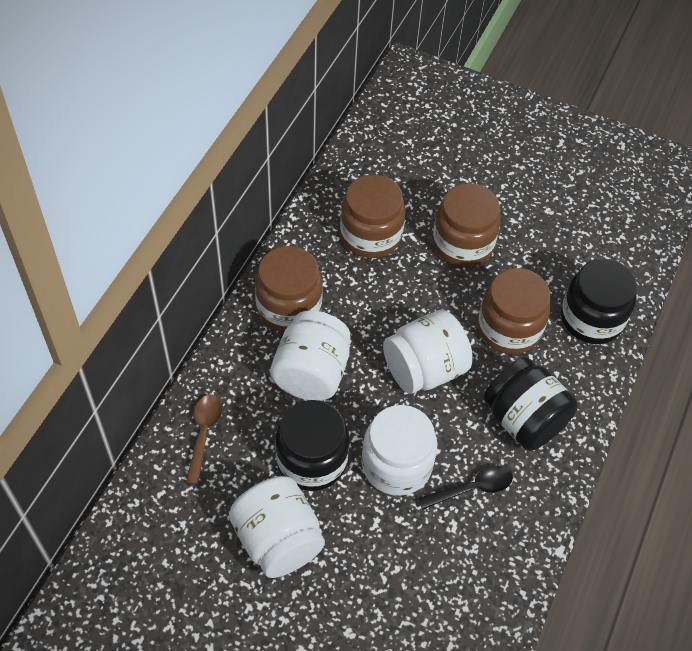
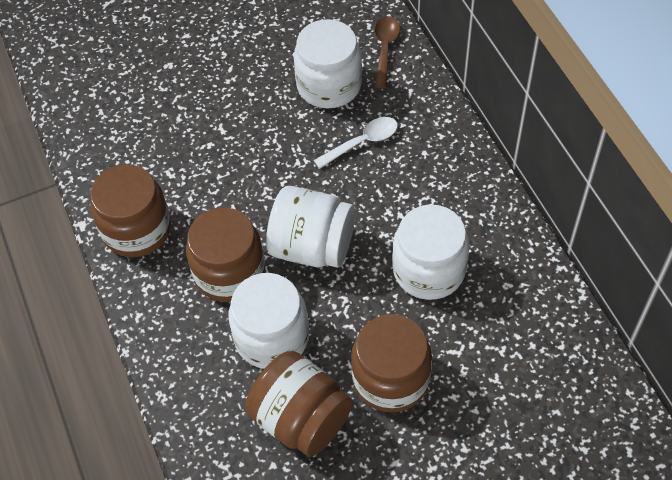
black jar: 3 -> 0
black spoon: 1 -> 0
white spoon: 0 -> 1

